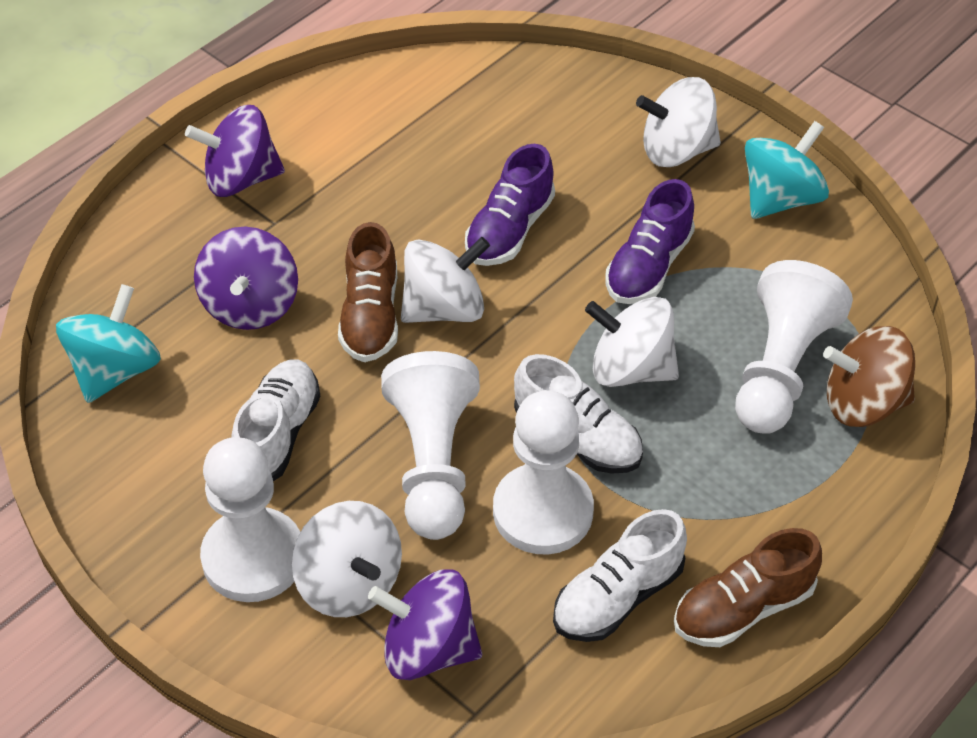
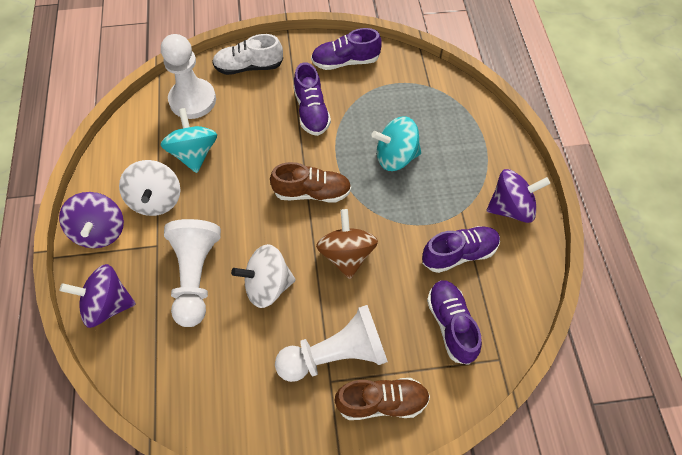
purple shoe: 2 -> 4
white pawn: 4 -> 3
white shoe: 3 -> 1
white spinning top: 4 -> 2

